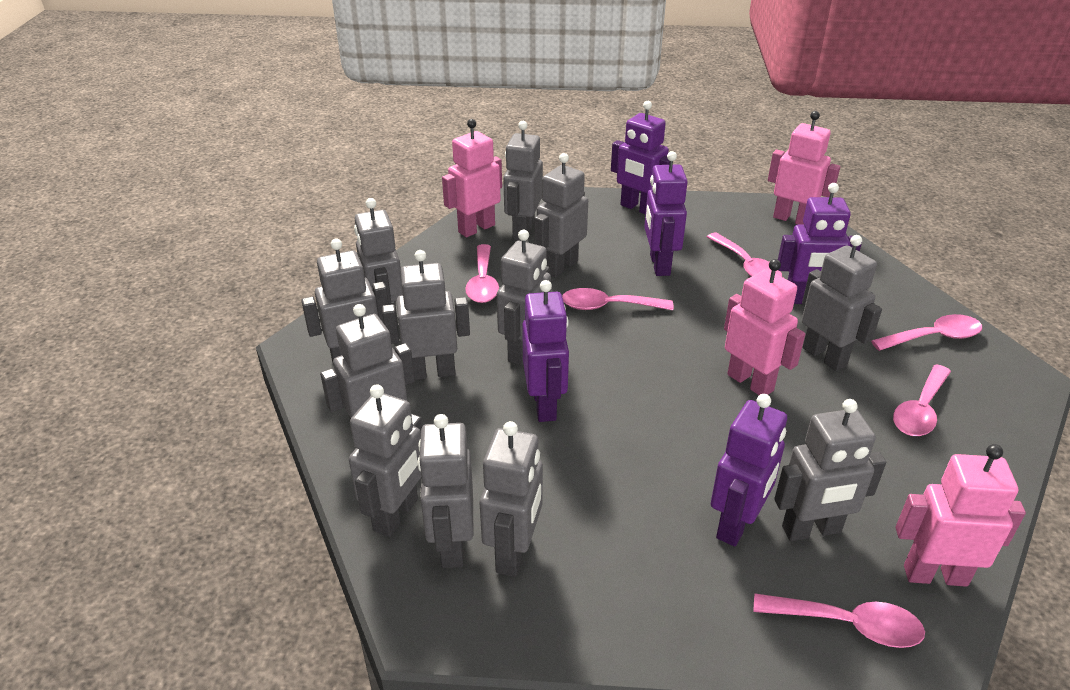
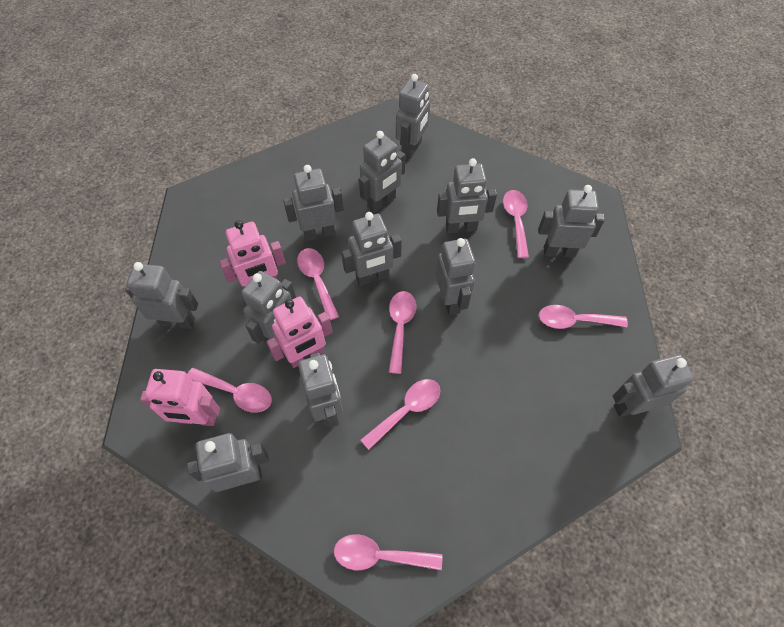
pink robot: 4 -> 3
pink spoon: 6 -> 7
purple robot: 5 -> 0

